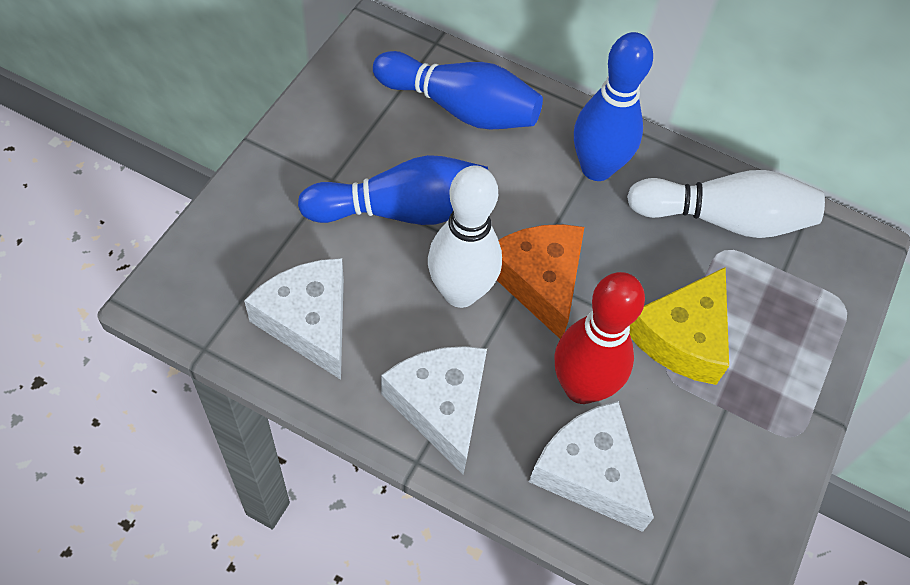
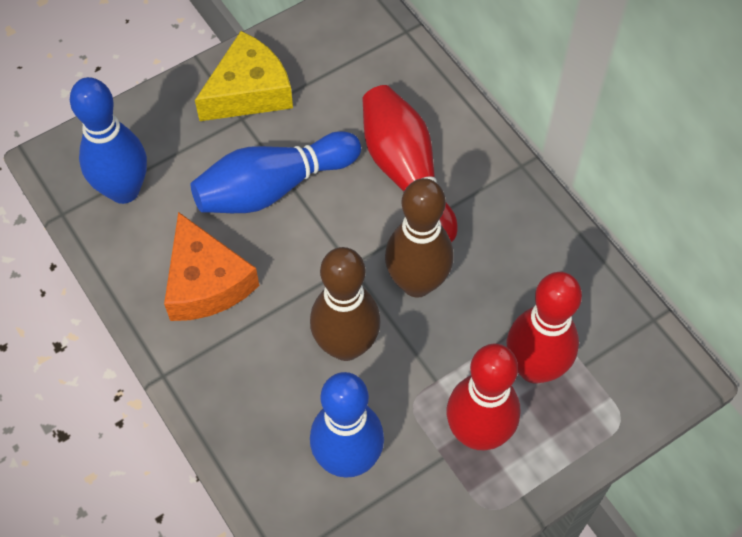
brown bowling pin: 0 -> 2
red bowling pin: 1 -> 3
white bowling pin: 2 -> 0
white cheese: 3 -> 0

